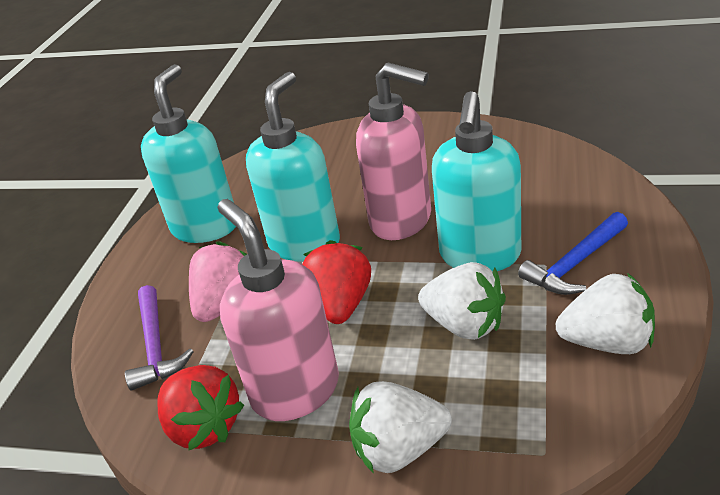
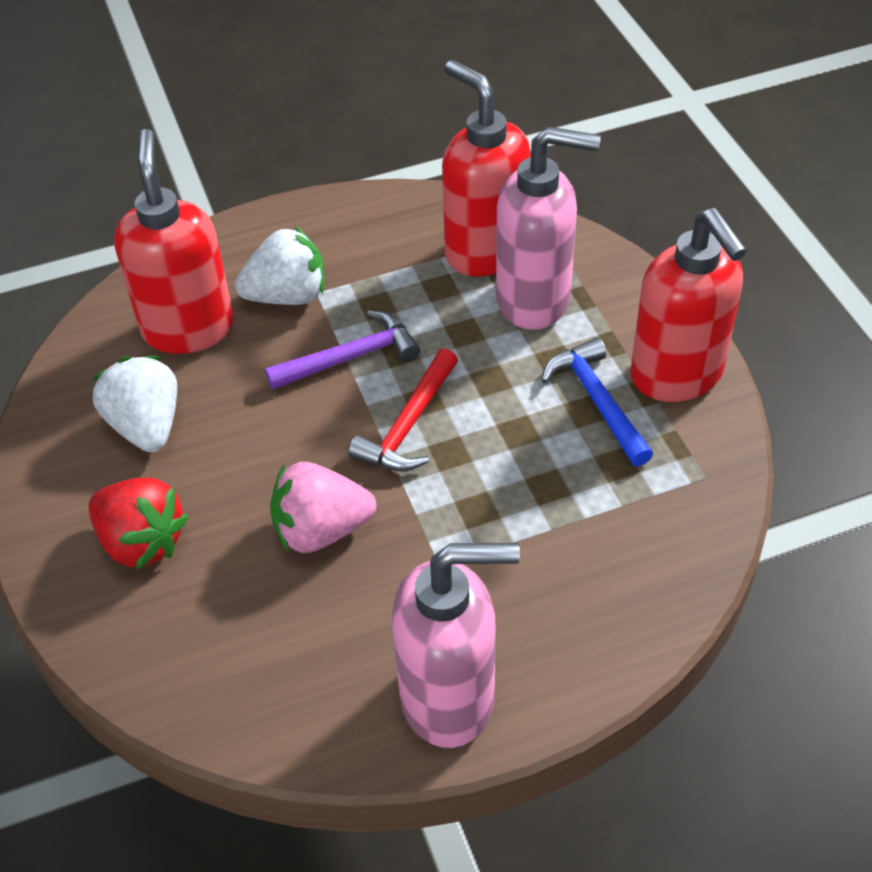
red hammer: 0 -> 1
red soap dispenser: 0 -> 3
red strawberry: 2 -> 1
turquoise soap dispenser: 3 -> 0
white strawberry: 3 -> 2

